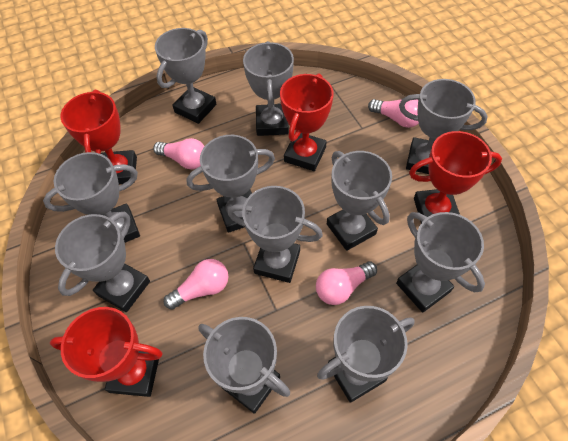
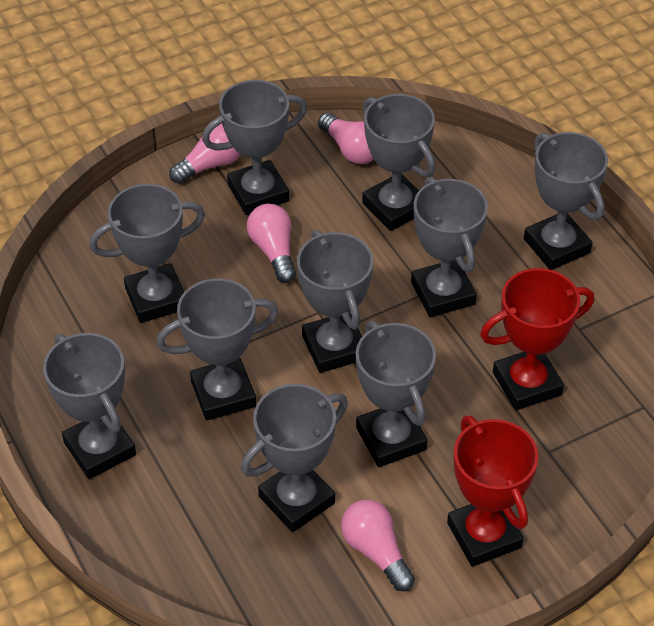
grey trophy: 11 -> 10
red trophy: 4 -> 2

